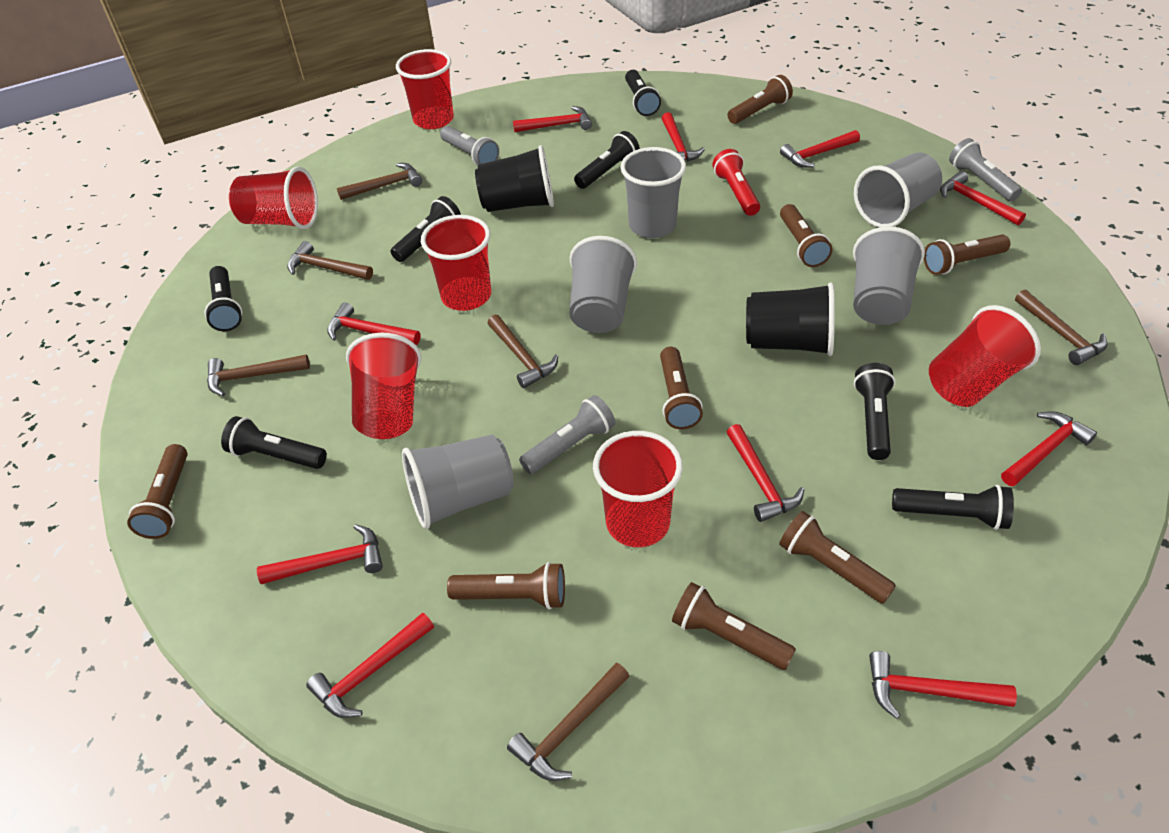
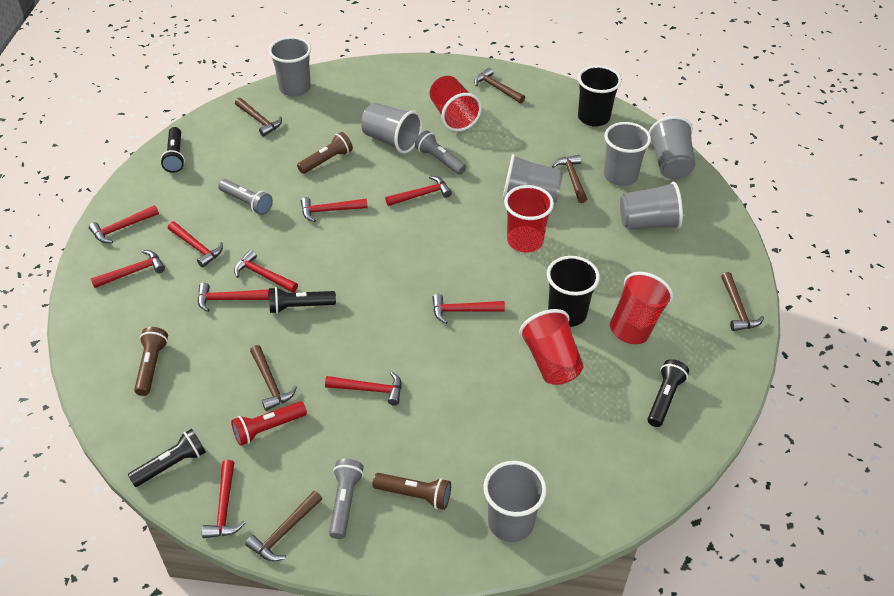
black flashlight: 7 -> 4
brown flashlight: 8 -> 3
grey cup: 5 -> 7
red cup: 6 -> 4

